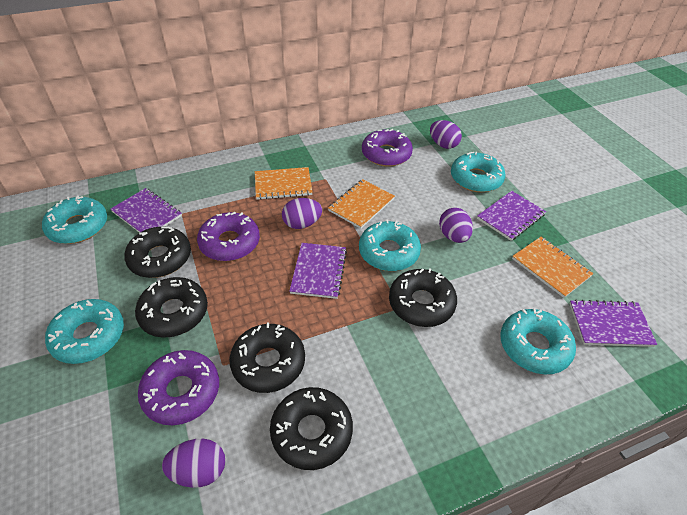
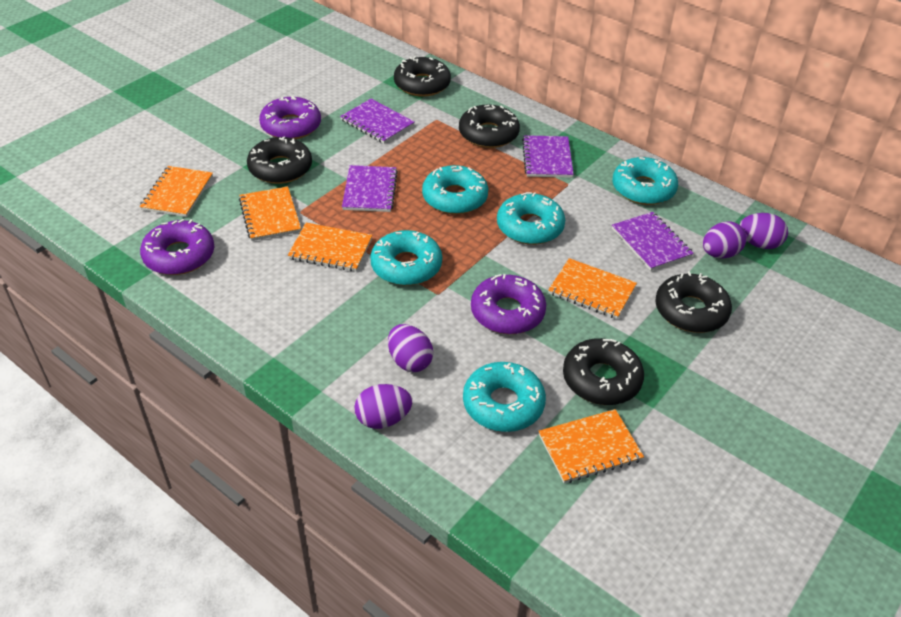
orange notebook: 3 -> 5

